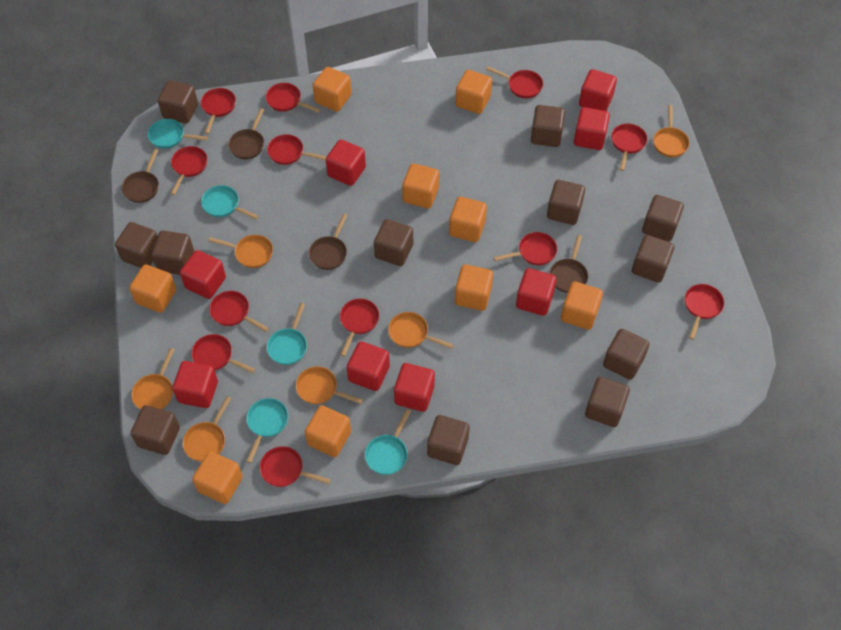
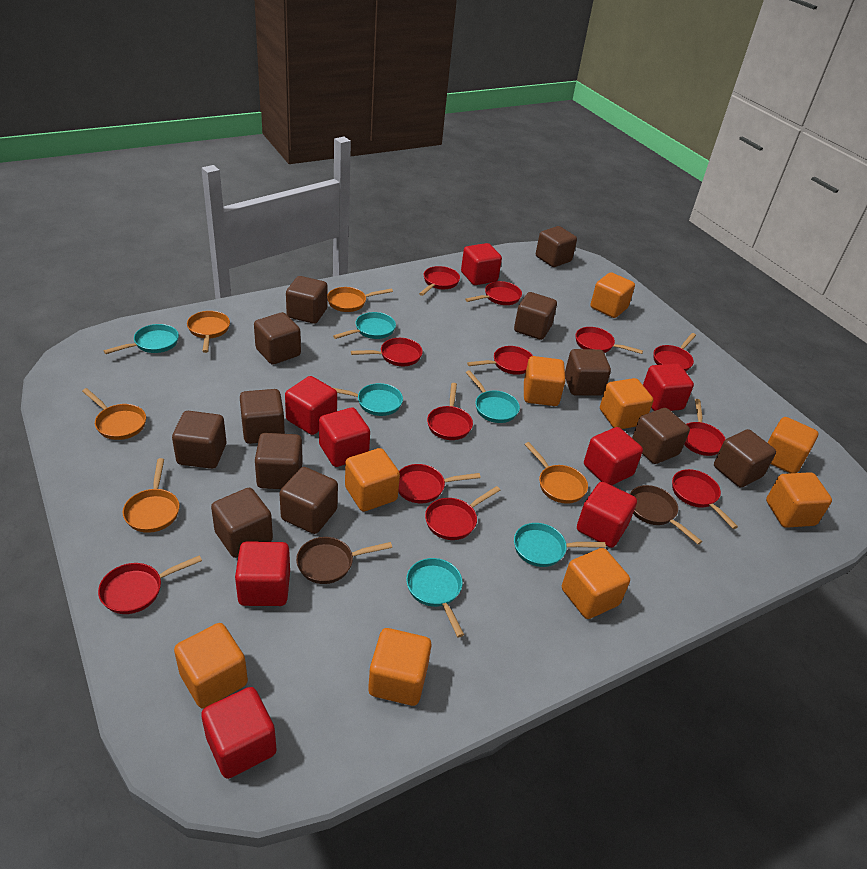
brown pan: 4 -> 2
orange pan: 6 -> 5
turquoise pan: 5 -> 6

